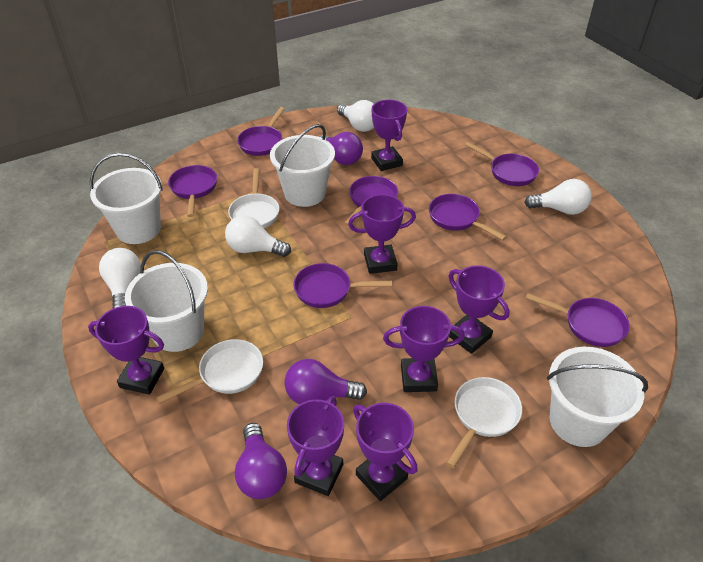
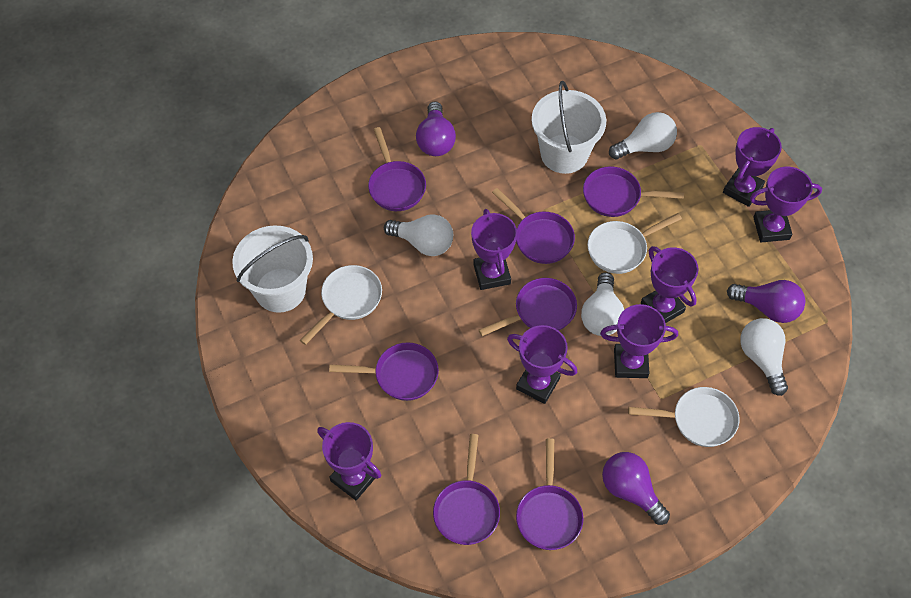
white bucket: 4 -> 2

